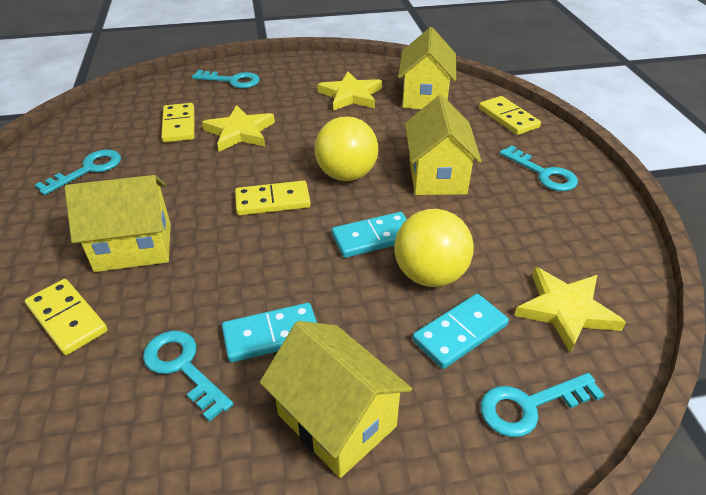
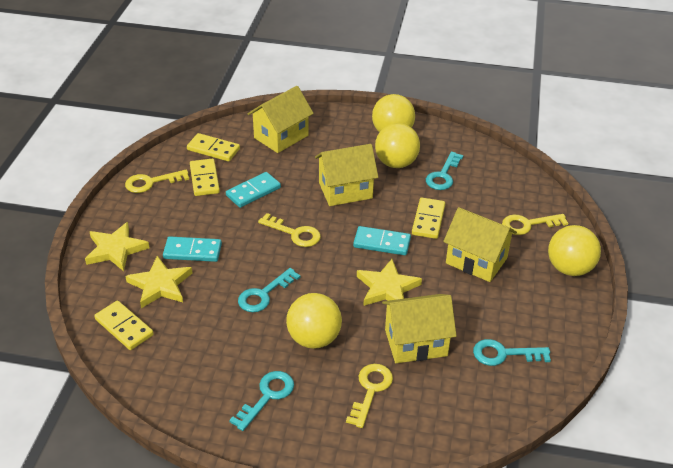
turquoise key: 5 -> 4
yellow ball: 2 -> 4
yellow key: 0 -> 4

